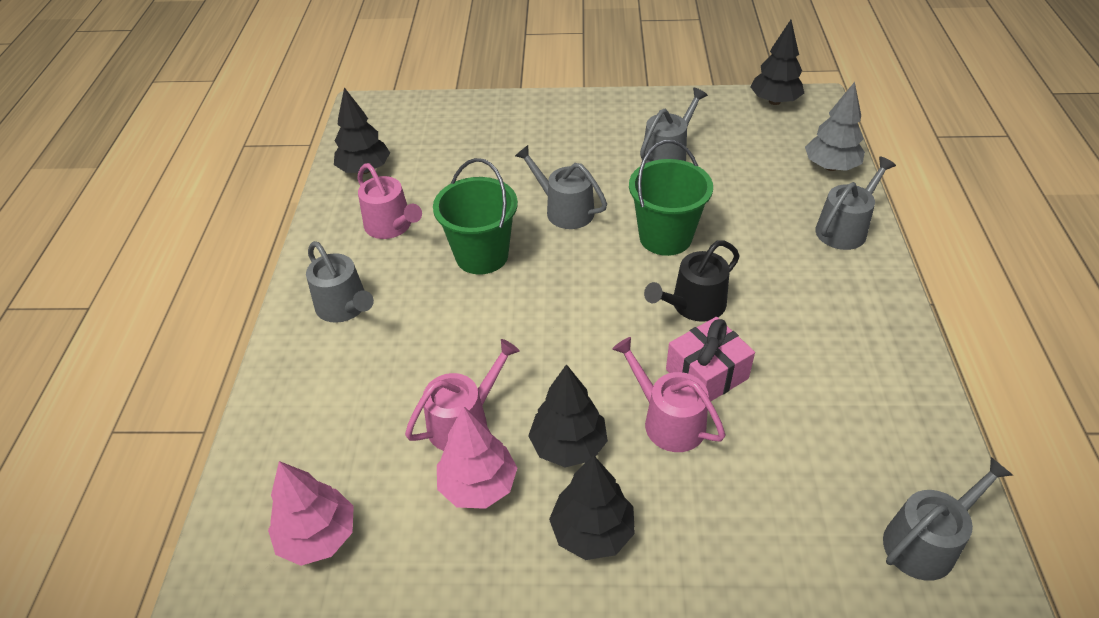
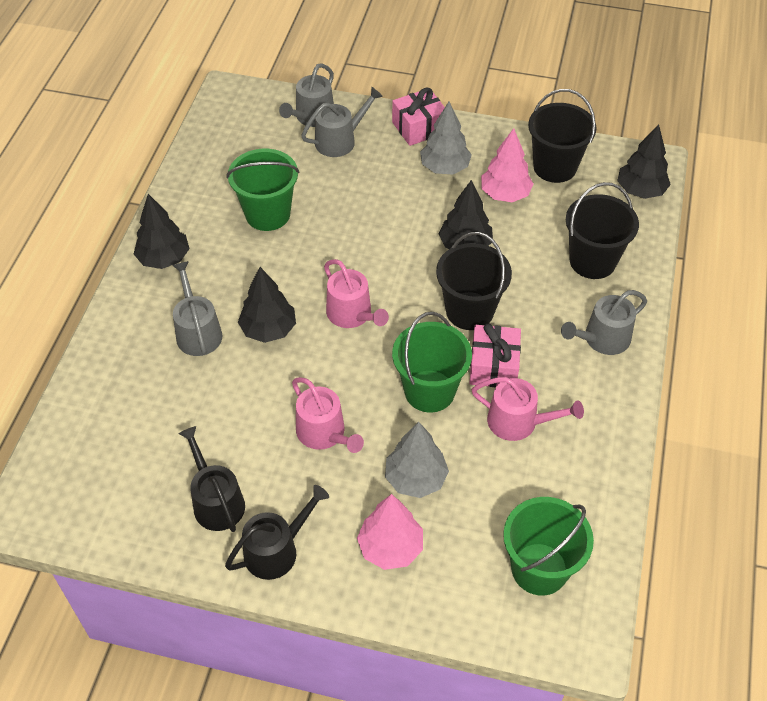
black bucket: 0 -> 3
black watering can: 1 -> 2
green bucket: 2 -> 3
grey tree: 1 -> 2
grey watering can: 5 -> 4
pink gift: 1 -> 2

